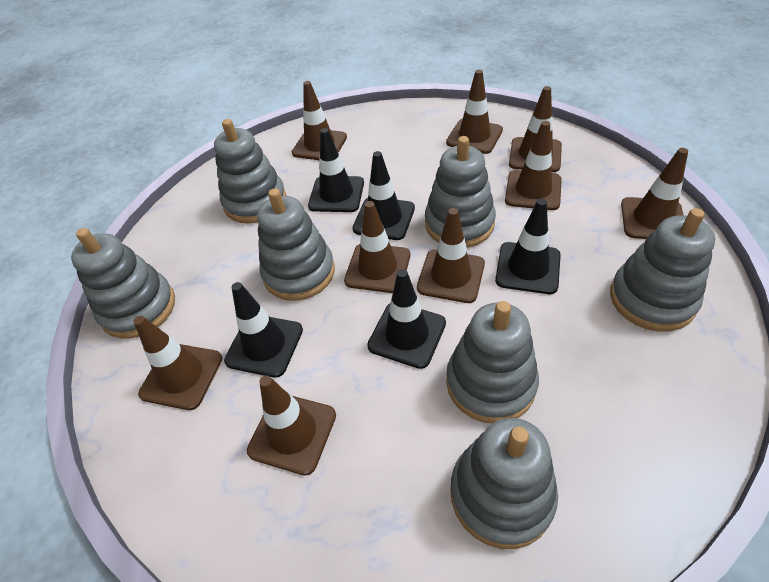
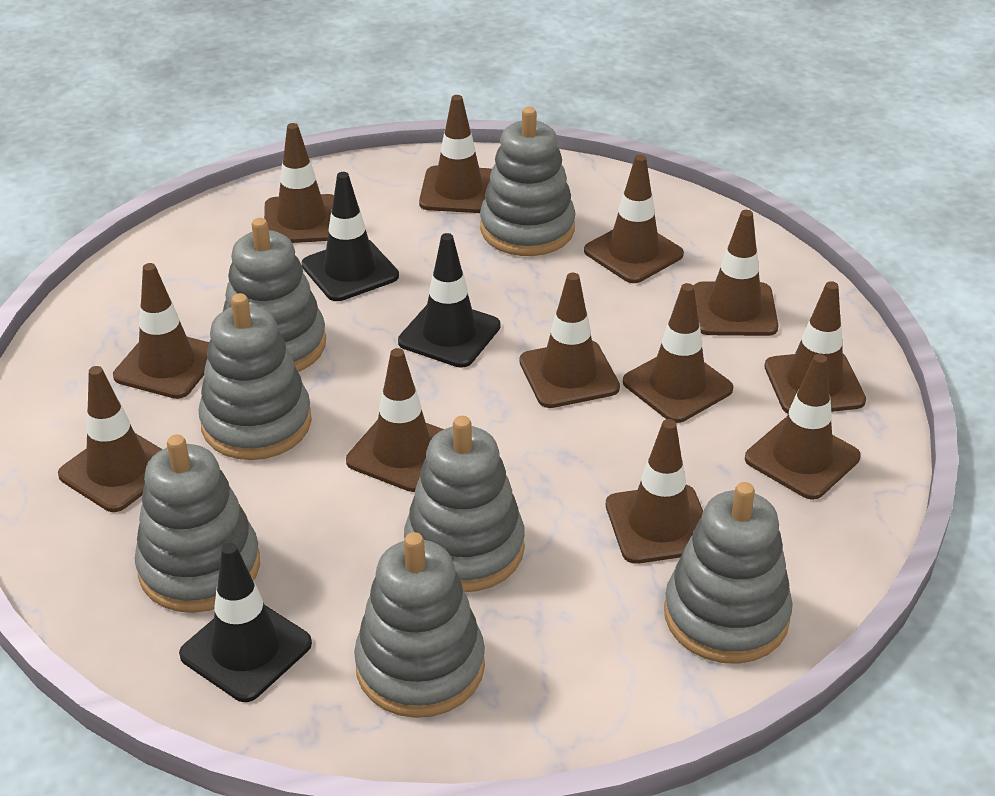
black traffic cone: 5 -> 3
brown traffic cone: 9 -> 12

